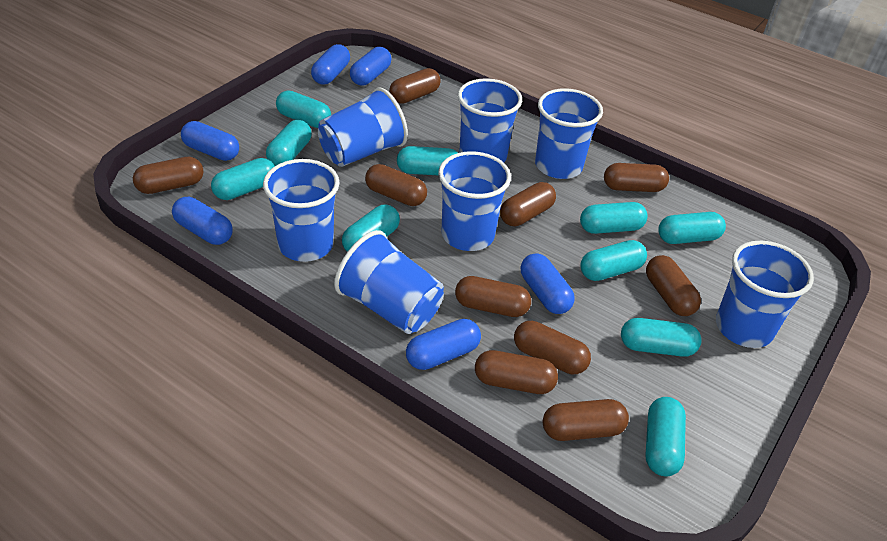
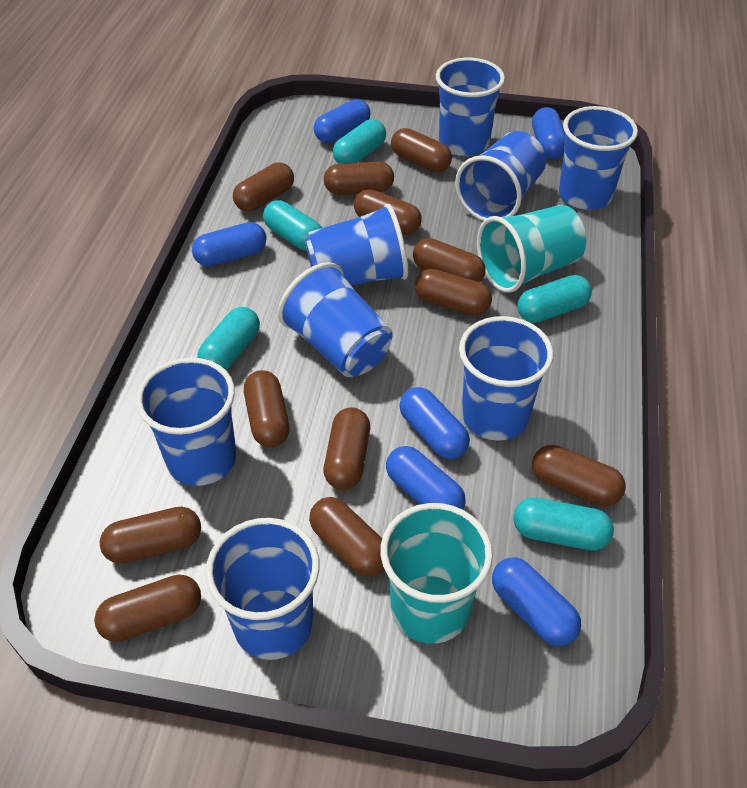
blue cup: 7 -> 8
brown capsule: 10 -> 12
turquoise capsule: 10 -> 5
turquoise cup: 0 -> 2

